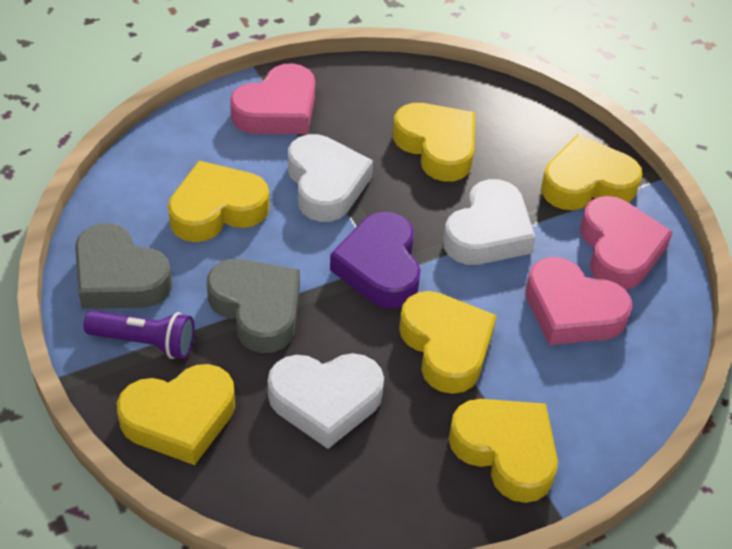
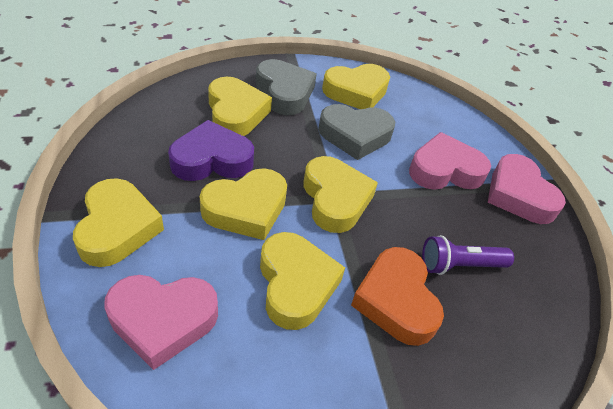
orange heart: 0 -> 1
white heart: 3 -> 0

